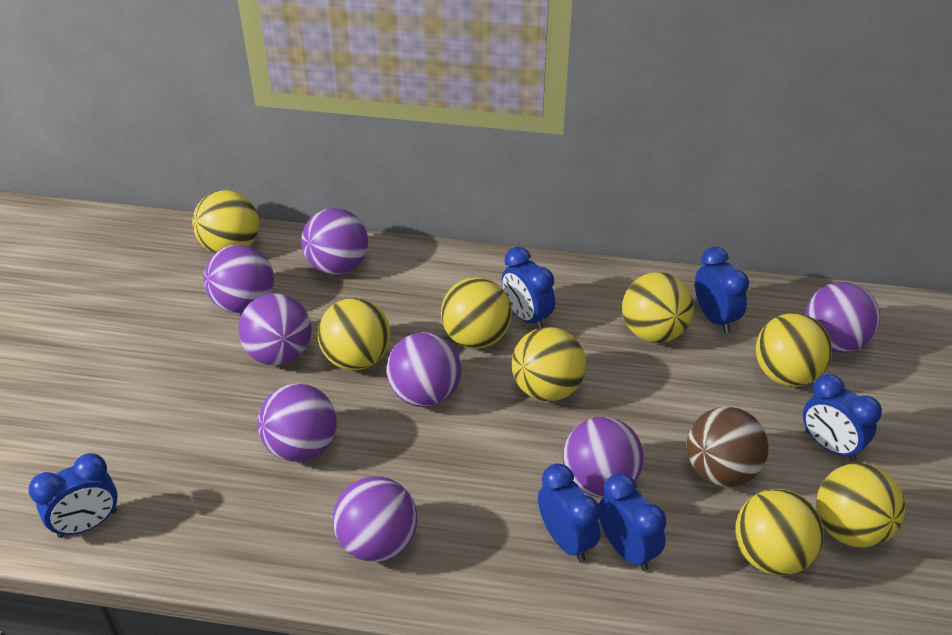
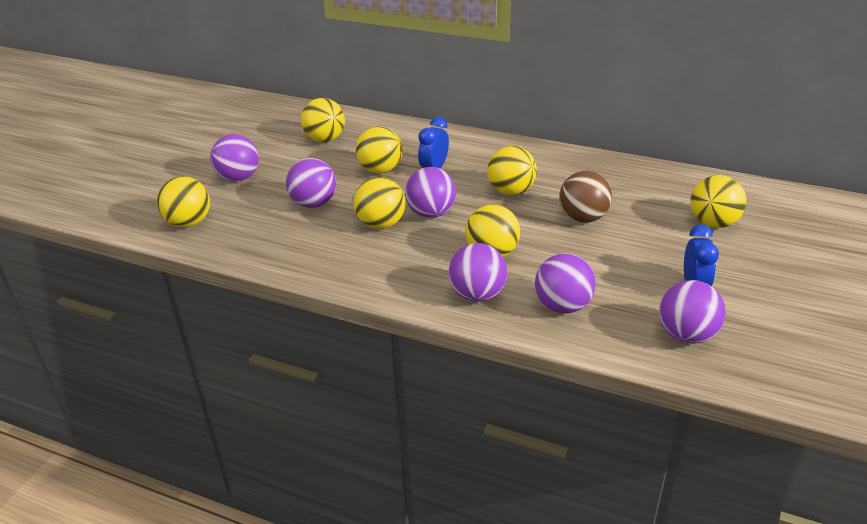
blue clock: 6 -> 2
purple ball: 8 -> 6
yellow ball: 8 -> 7

